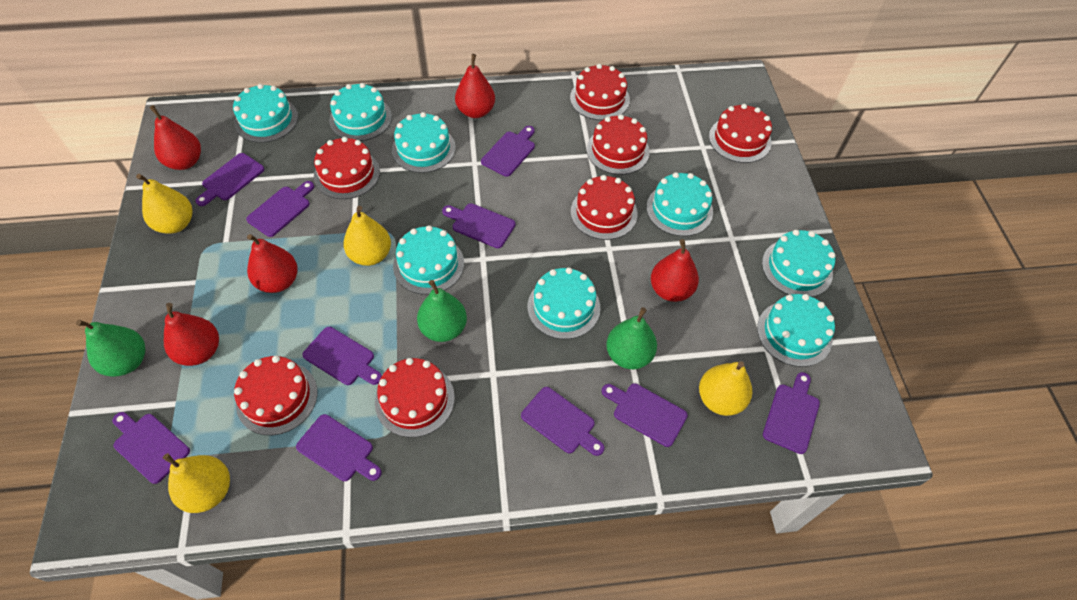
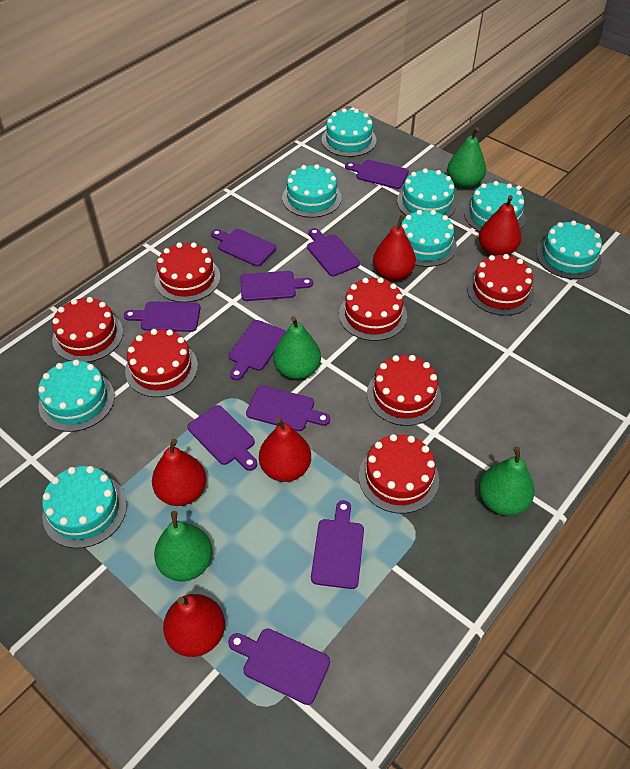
green pear: 3 -> 4
yellow pear: 4 -> 0

